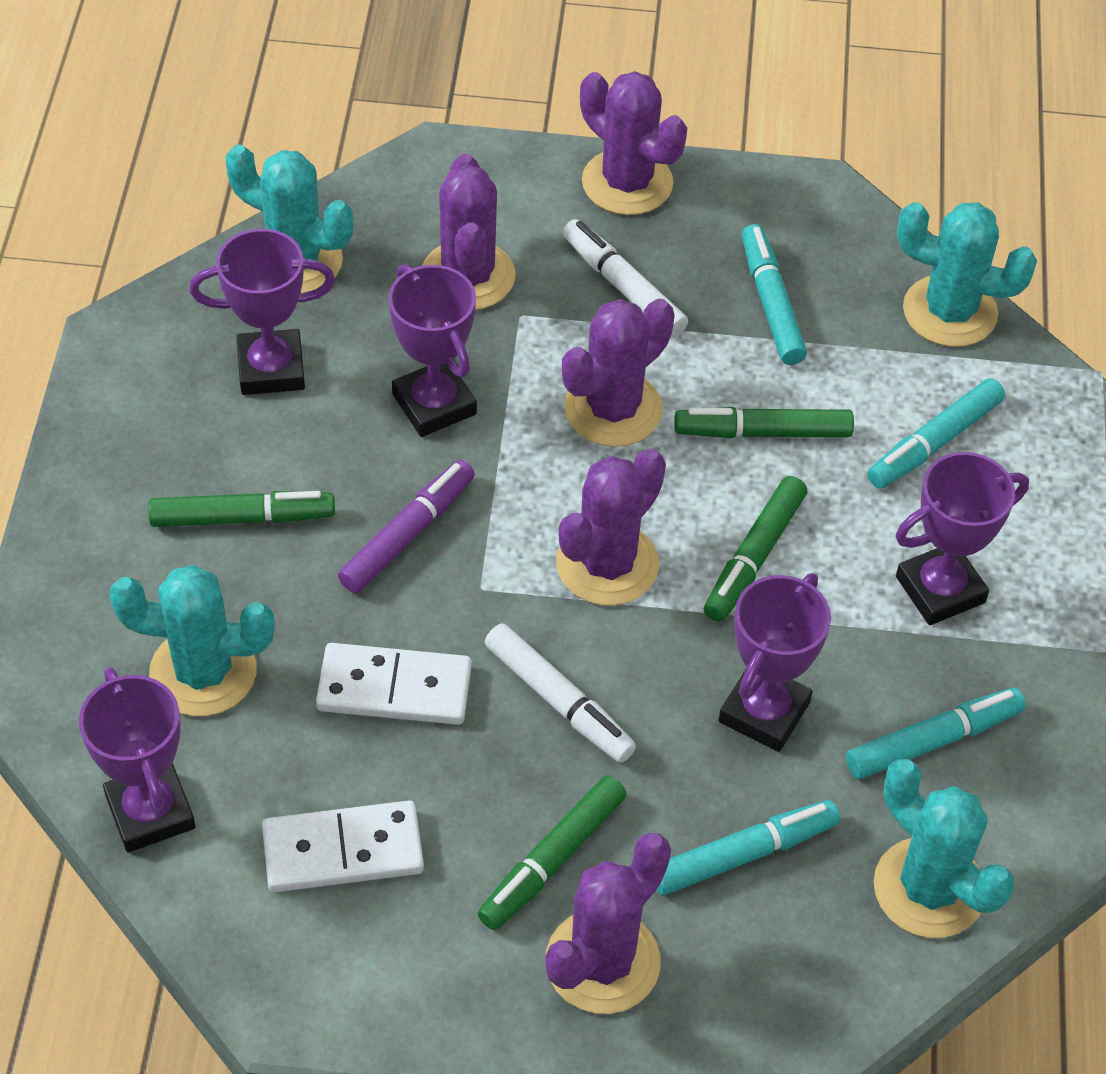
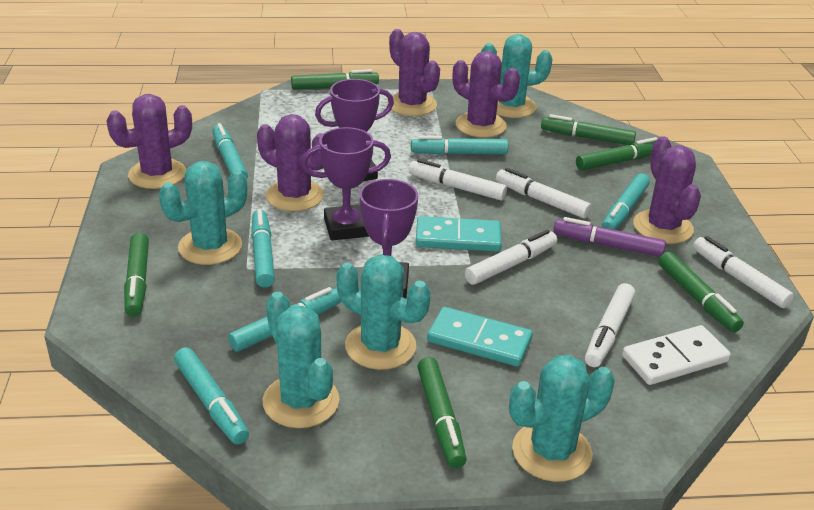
green marker: 4 -> 6
purple trophy: 5 -> 3
turquoise cactus: 4 -> 5
turquoise domino: 0 -> 2
turquoise marker: 4 -> 6
white domino: 2 -> 1
white marker: 2 -> 5

